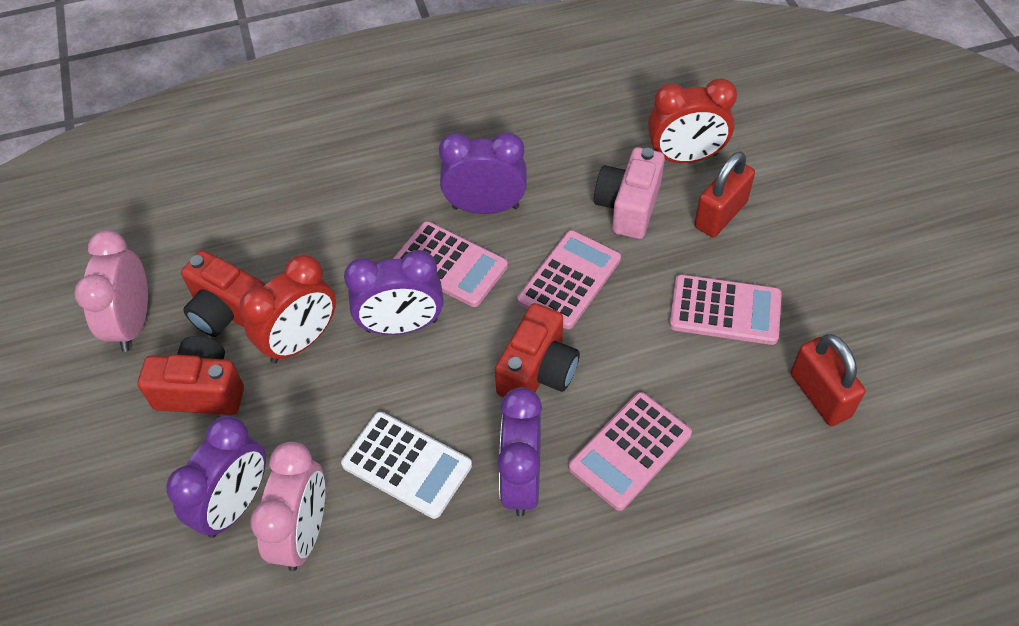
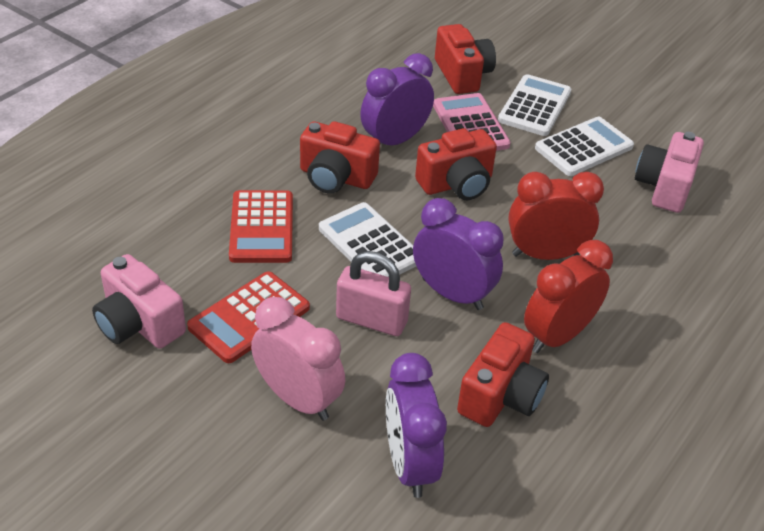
pink calculator: 4 -> 1
pink camera: 1 -> 2
pink clock: 2 -> 1
pink padlock: 0 -> 1
purple clock: 4 -> 3
red calculator: 0 -> 2
red camera: 3 -> 4
red padlock: 2 -> 0
white calculator: 1 -> 3

